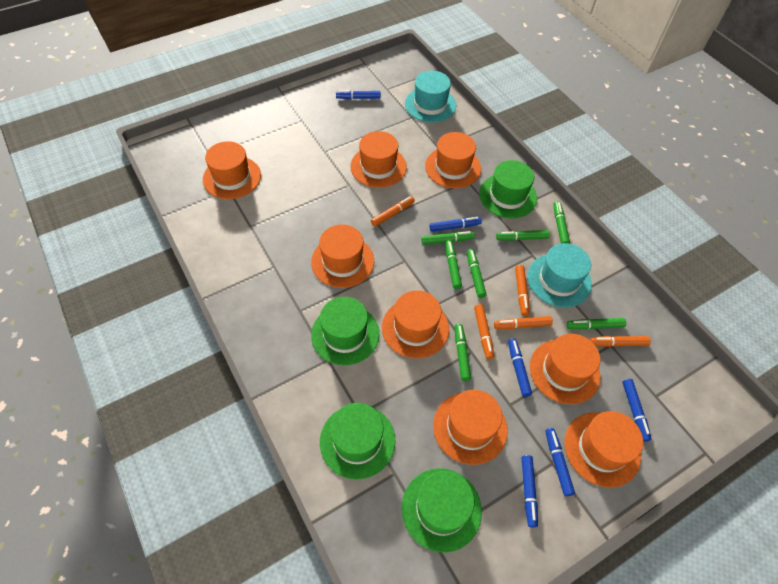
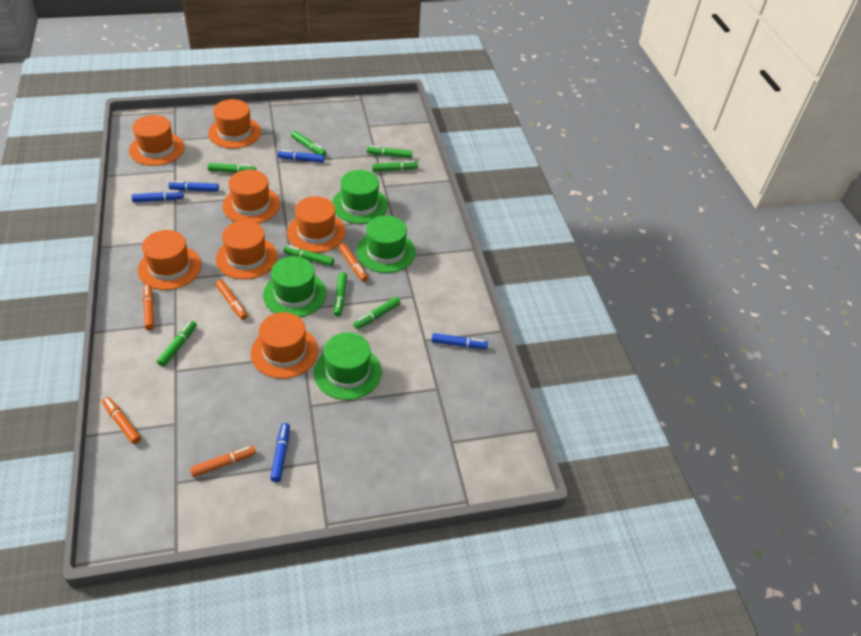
blue marker: 6 -> 5
green marker: 7 -> 8
orange hat: 8 -> 7
turquoise hat: 2 -> 0

